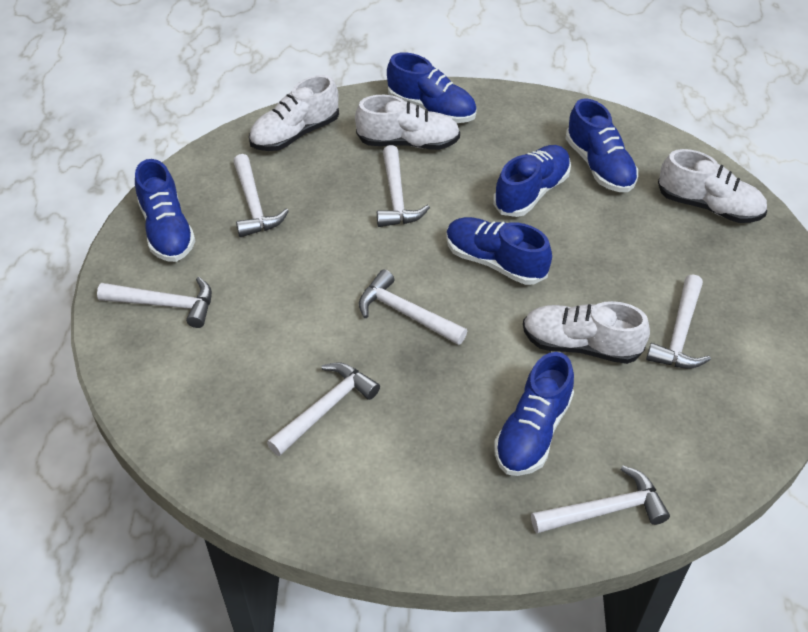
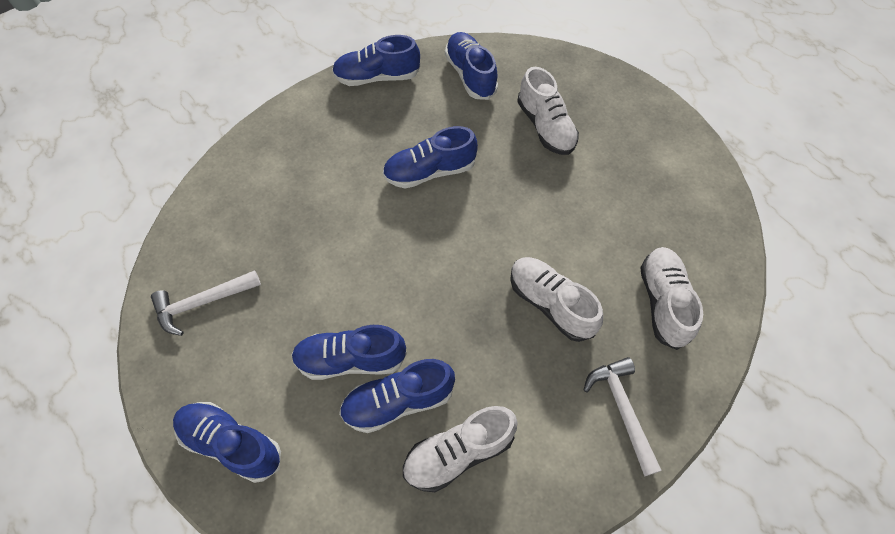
white hammer: 7 -> 2

